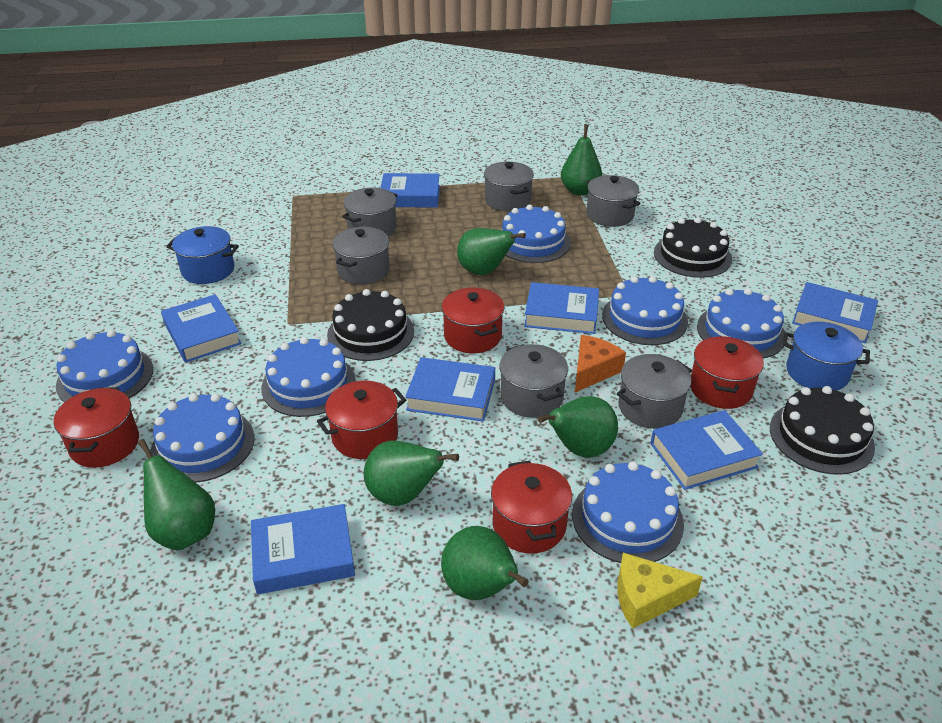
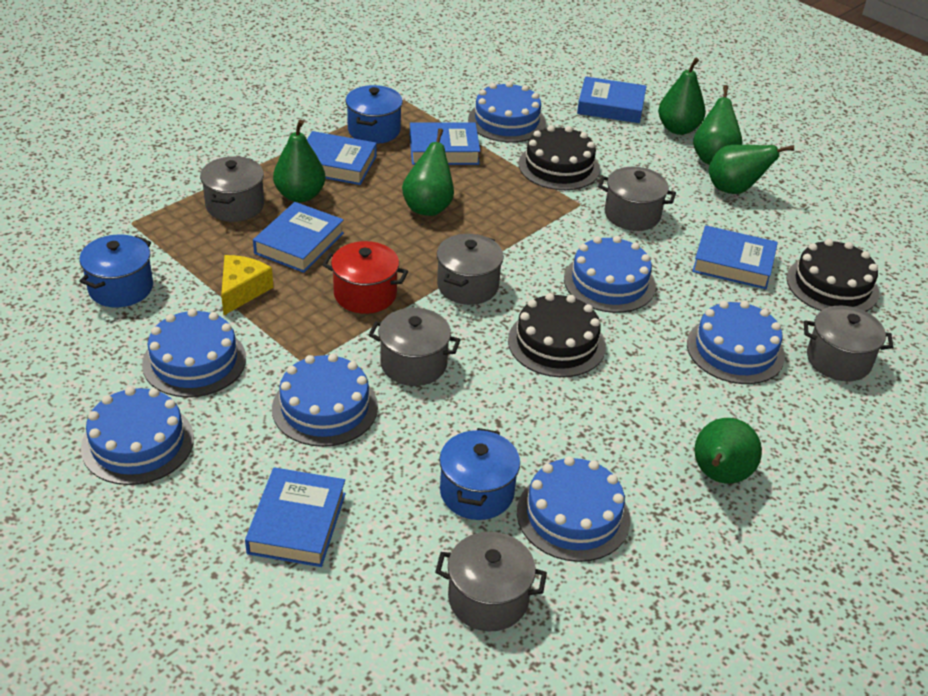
blue book: 7 -> 6
blue pot: 2 -> 3
orange cheese: 1 -> 0
red pot: 5 -> 1

